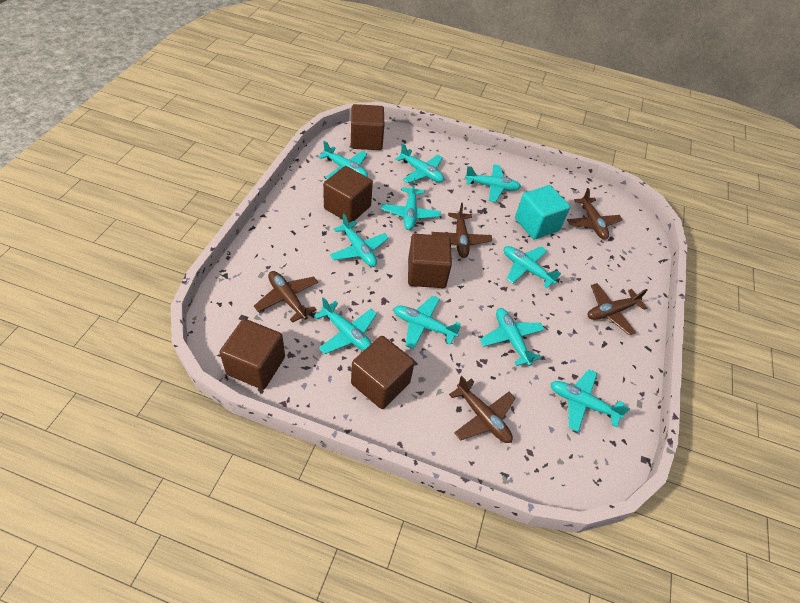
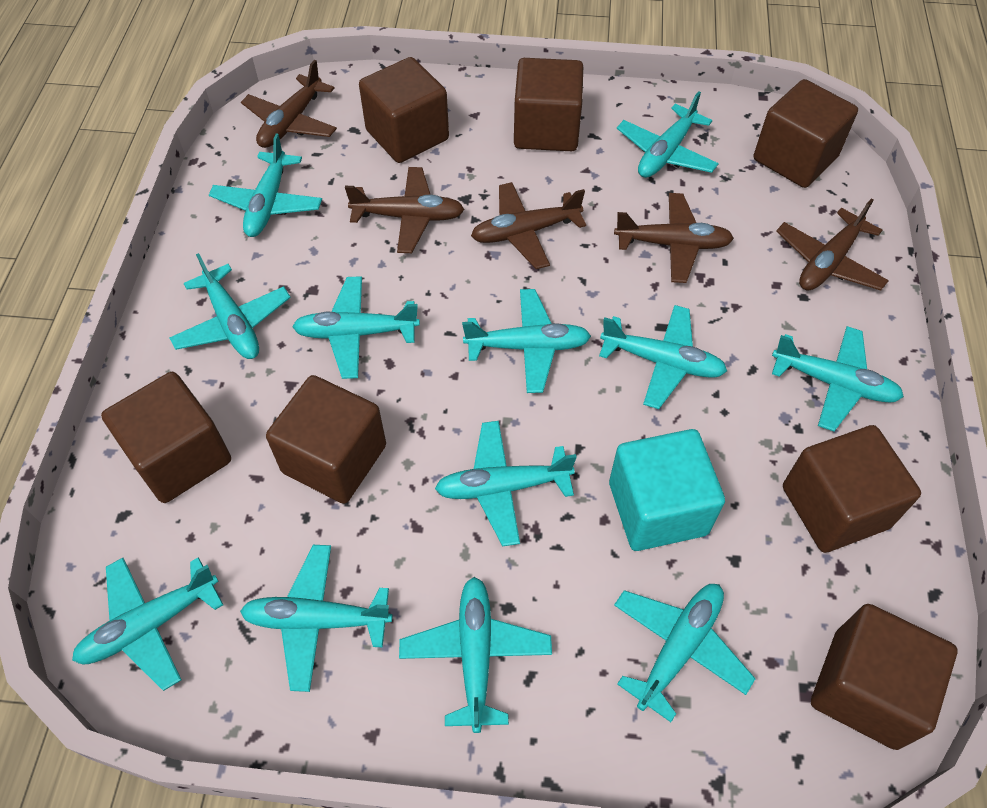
brown cube: 5 -> 7
turquoise plane: 10 -> 12

